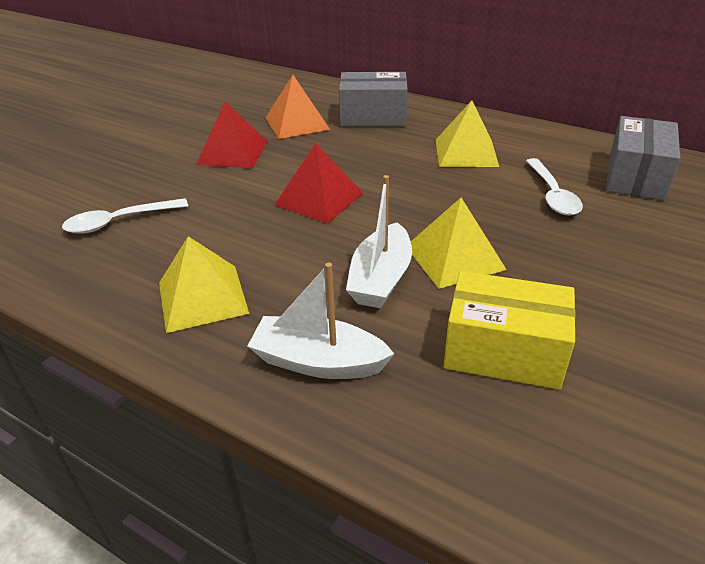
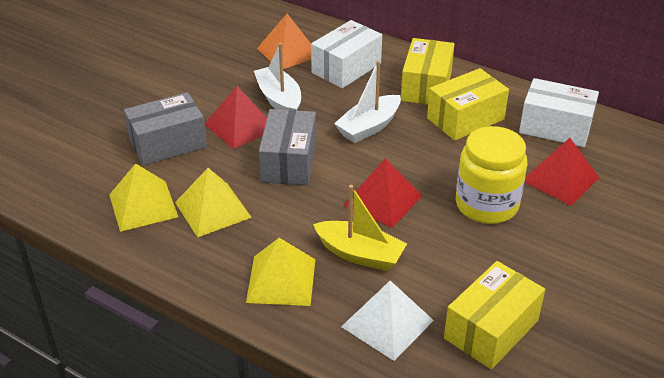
red pyramid: 2 -> 3
white box: 0 -> 2
white pyramid: 0 -> 1
white spoon: 2 -> 0
yellow boat: 0 -> 1
yellow box: 1 -> 3
yellow jar: 0 -> 1

